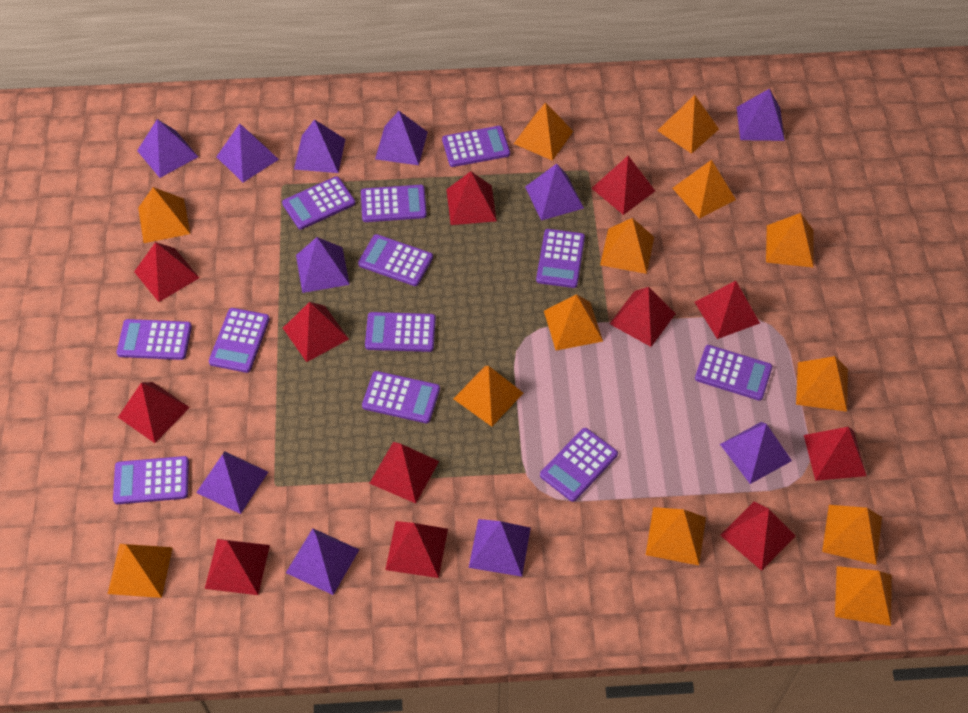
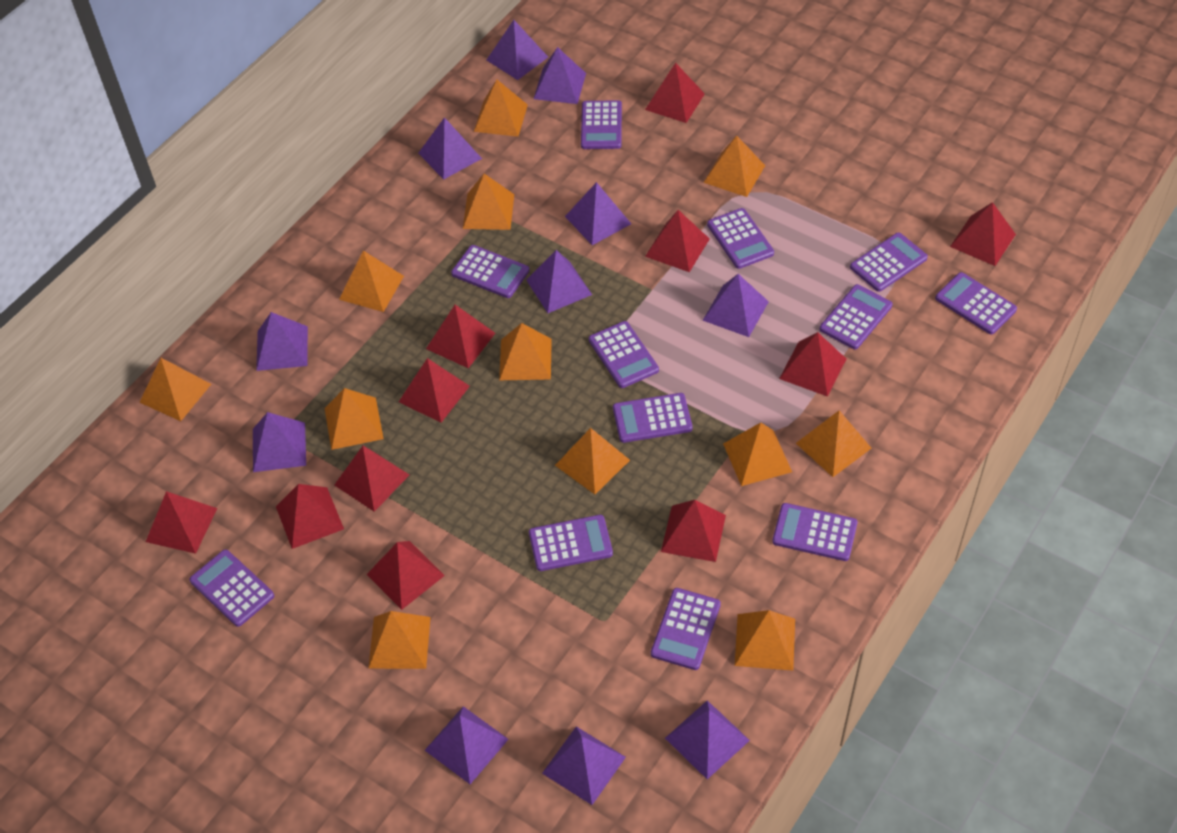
orange pyramid: 13 -> 12
red pyramid: 12 -> 11

